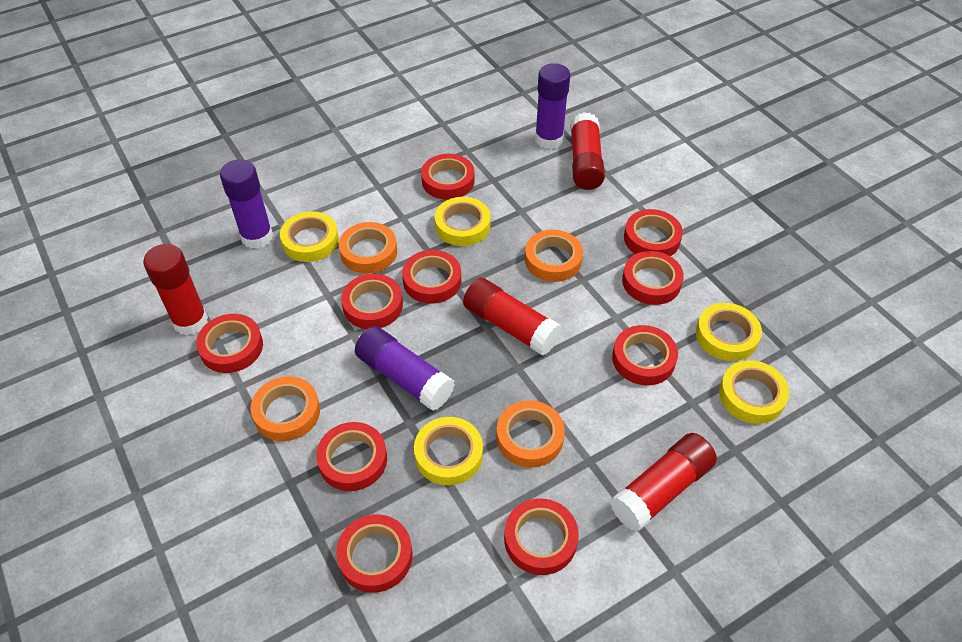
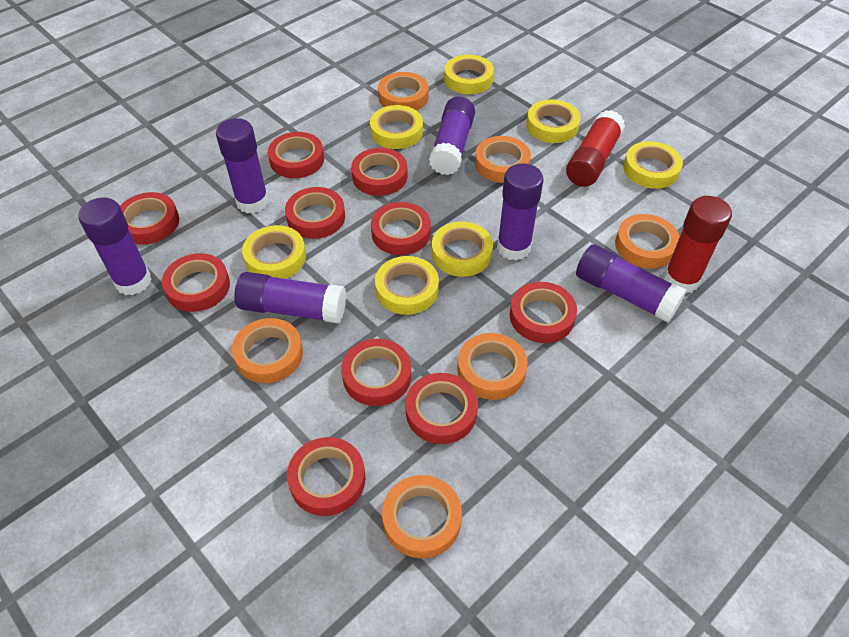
orange tape: 4 -> 6
purple glue stick: 3 -> 6
red glue stick: 4 -> 2
yellow tape: 5 -> 7

